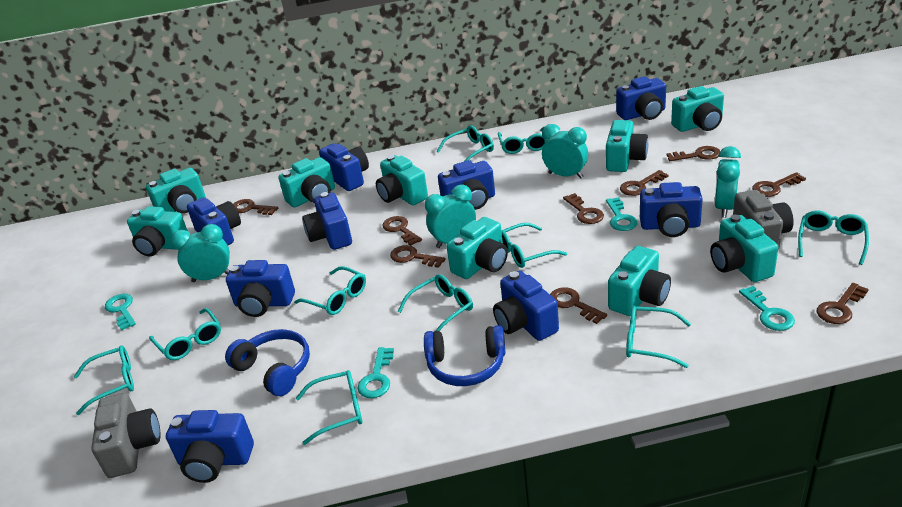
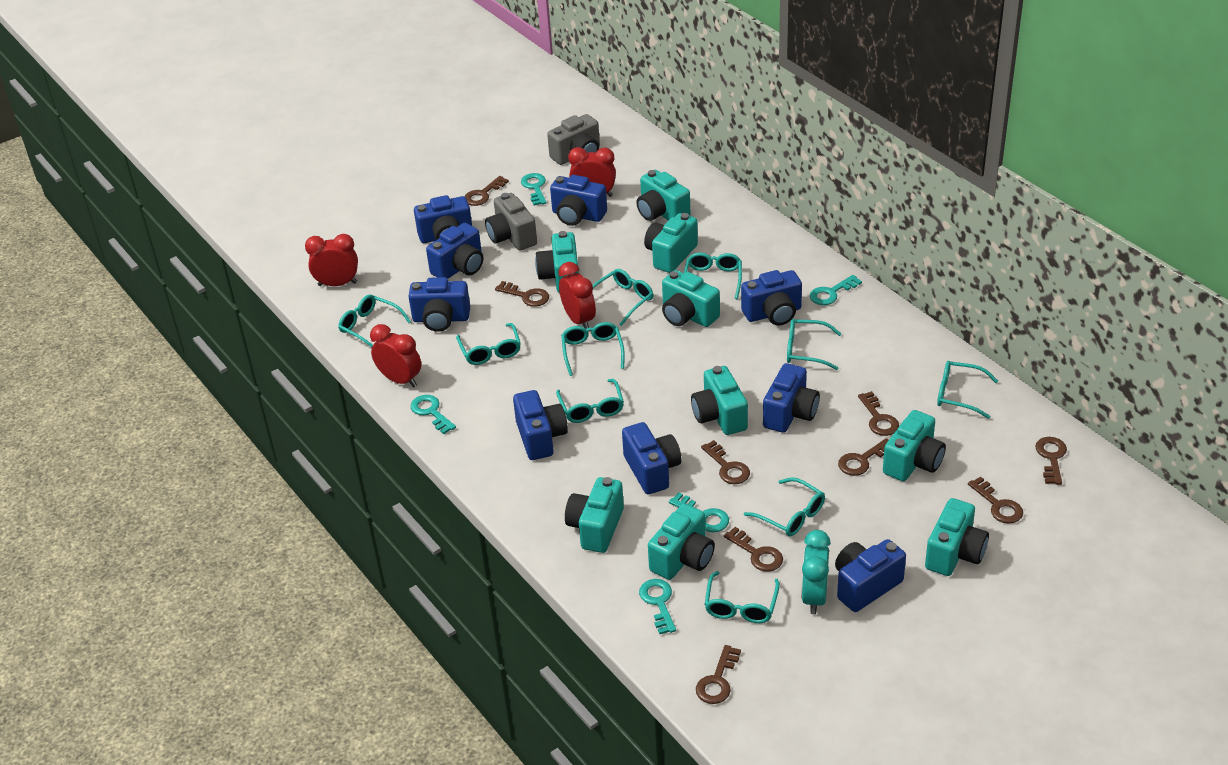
blue headphones: 2 -> 0
red clock: 0 -> 4
turquoise clock: 4 -> 1
turquoise key: 4 -> 5

